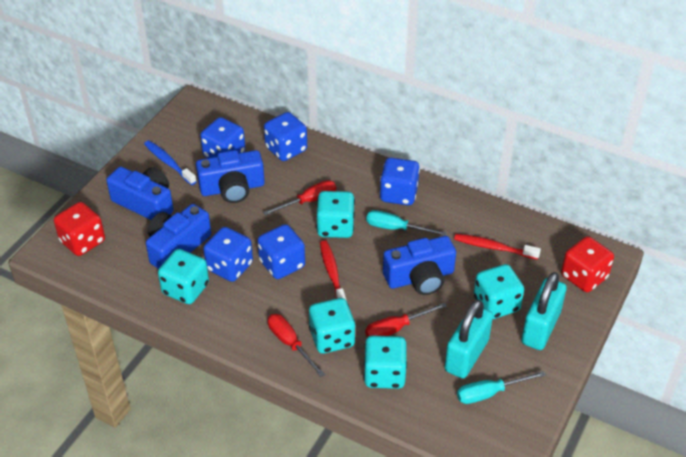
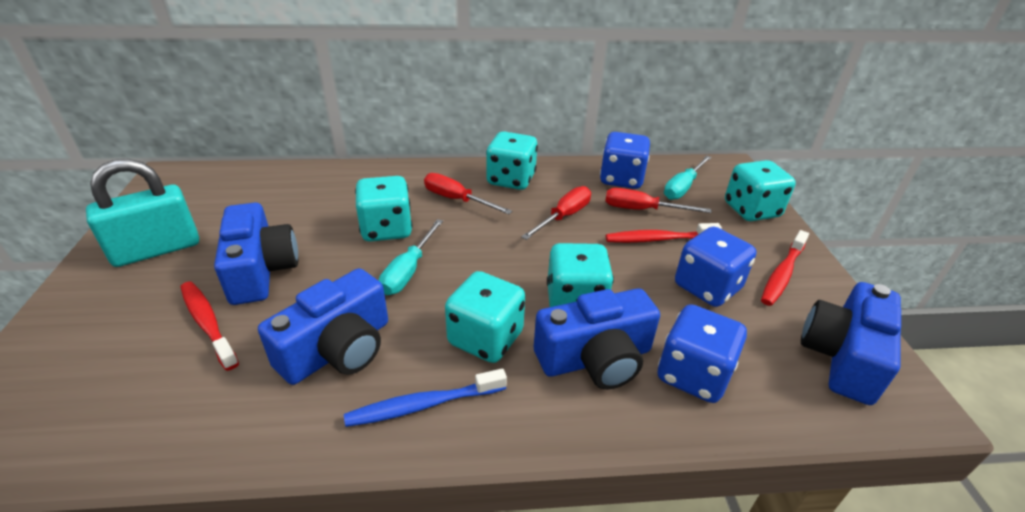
blue dice: 5 -> 3
red dice: 2 -> 0
red toothbrush: 2 -> 3
turquoise padlock: 2 -> 1

